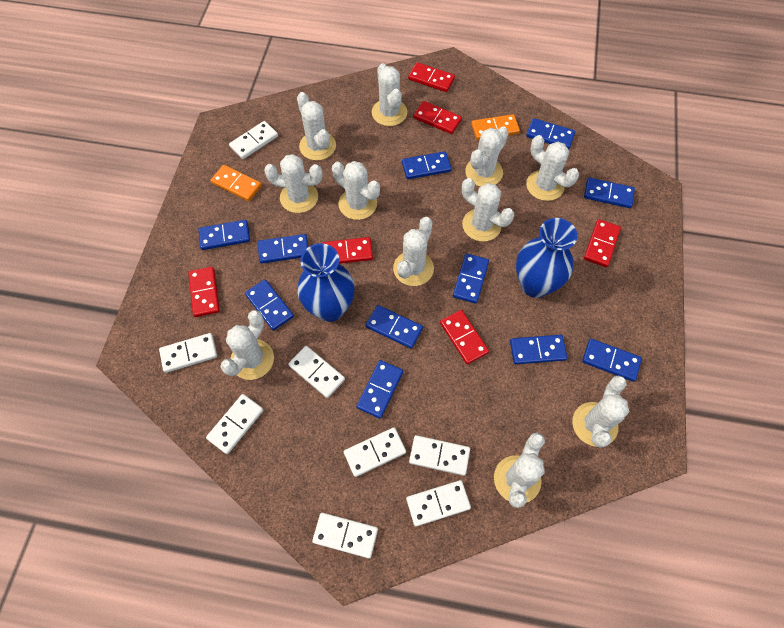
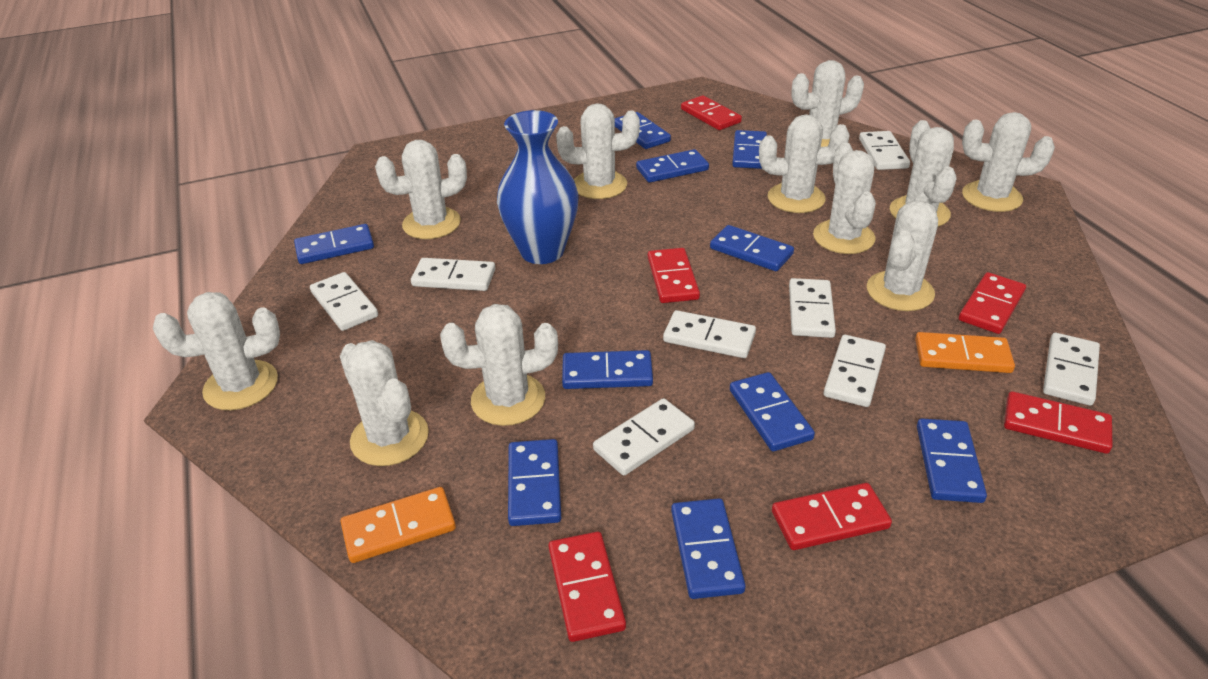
blue domino: 11 -> 10
blue vase: 2 -> 1

